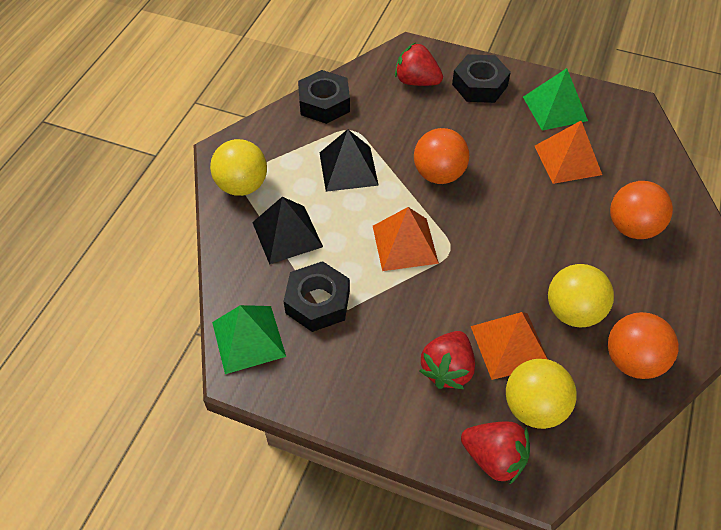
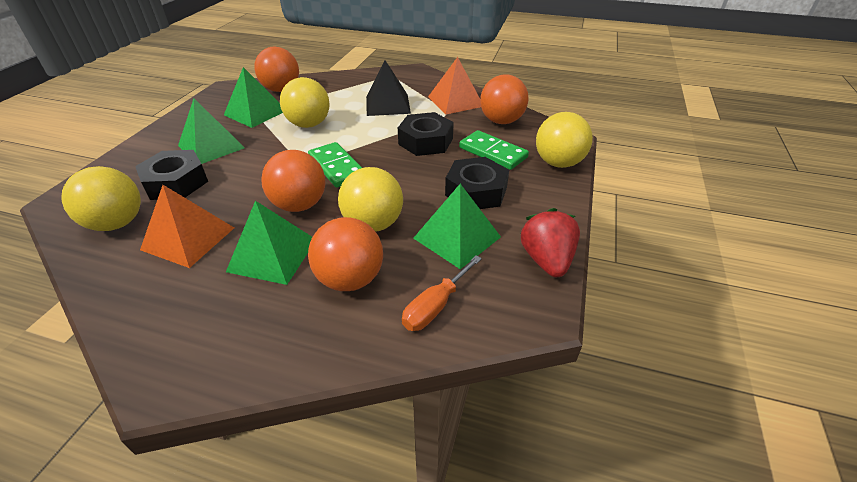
black pyramid: 2 -> 1
green domino: 0 -> 2
green pyramid: 2 -> 4
orange ball: 3 -> 4
orange pyramid: 3 -> 2
orange screwdriver: 0 -> 1
red strawberry: 3 -> 1
yellow ball: 3 -> 4

